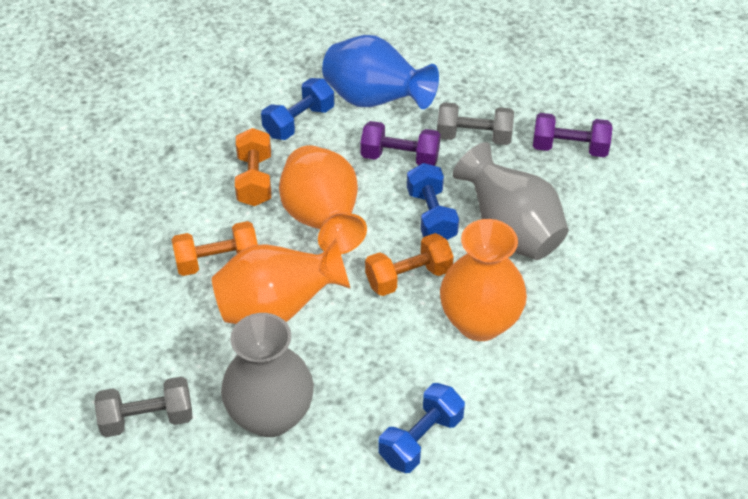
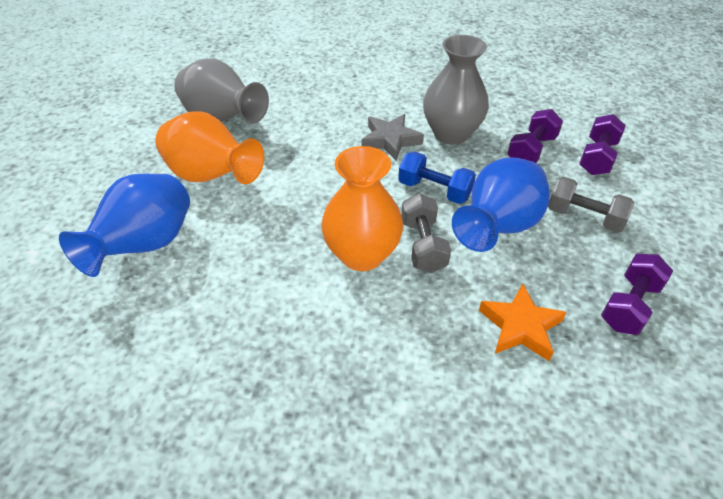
blue dumbbell: 3 -> 1
blue vase: 1 -> 2
grey star: 0 -> 1
orange dumbbell: 3 -> 0
orange star: 0 -> 1
orange vase: 3 -> 2
purple dumbbell: 2 -> 3

